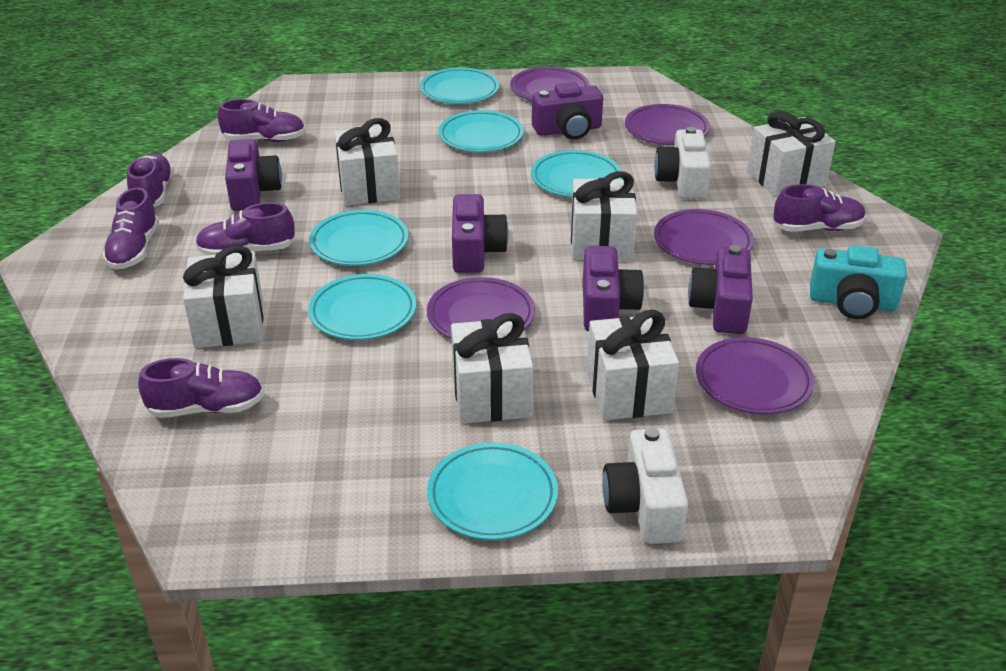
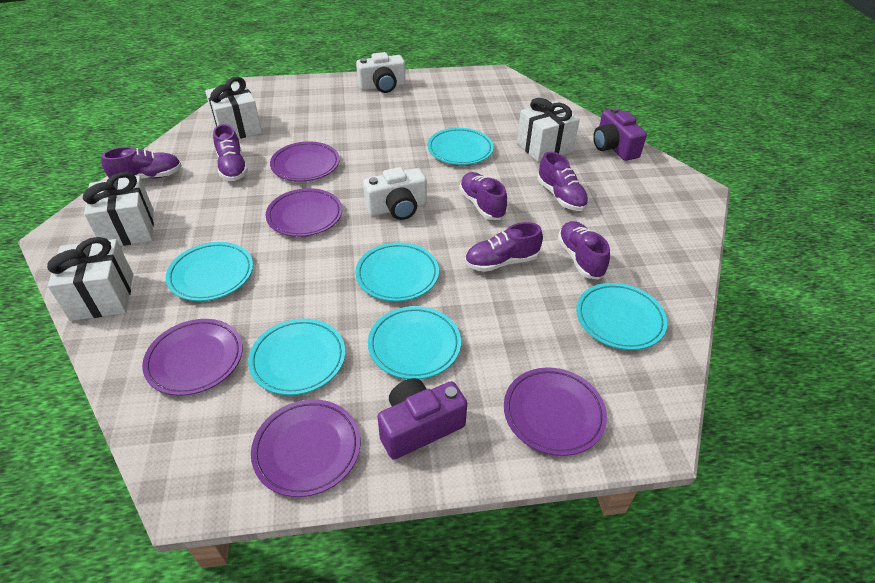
purple camera: 5 -> 2
turquoise camera: 1 -> 0
white gift: 6 -> 4

